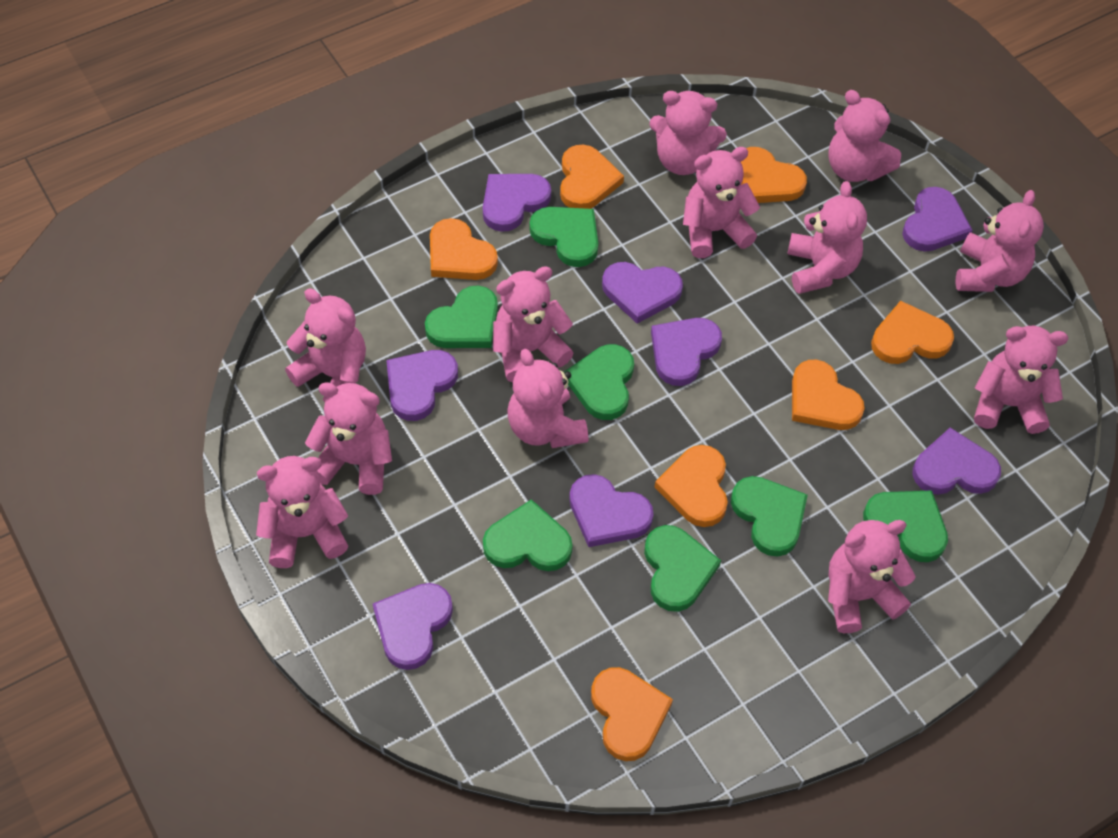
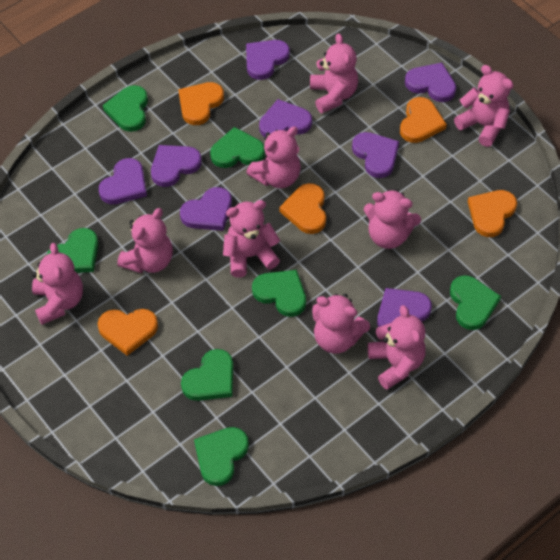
orange heart: 7 -> 5
pink teddy bear: 12 -> 9

